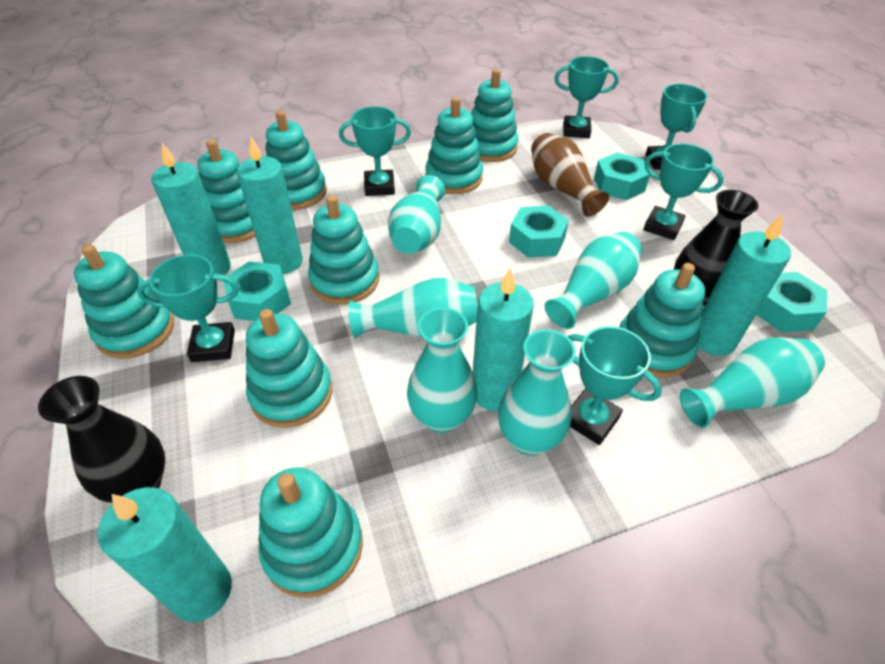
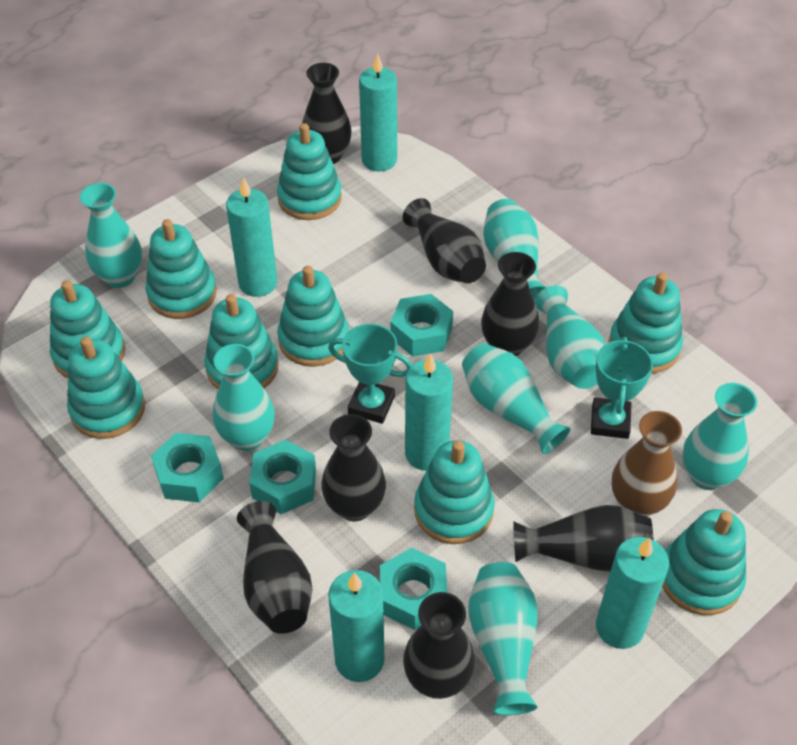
black vase: 2 -> 7
turquoise trophy: 6 -> 2
turquoise vase: 6 -> 7

